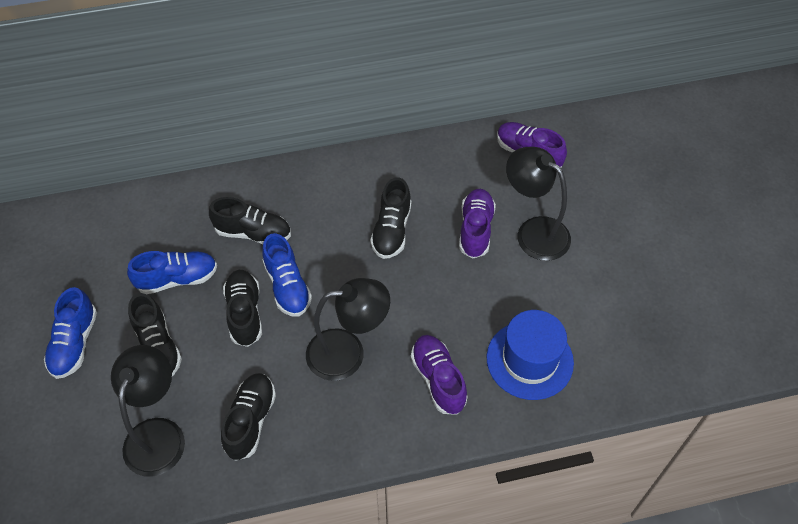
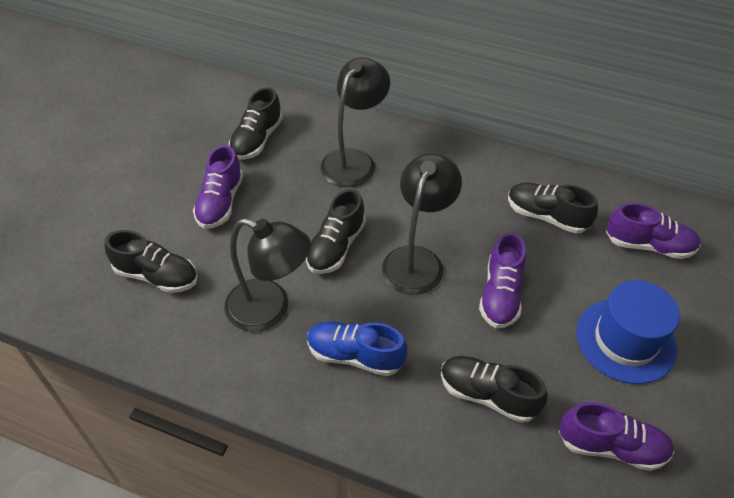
blue shoe: 3 -> 1
purple shoe: 3 -> 4

